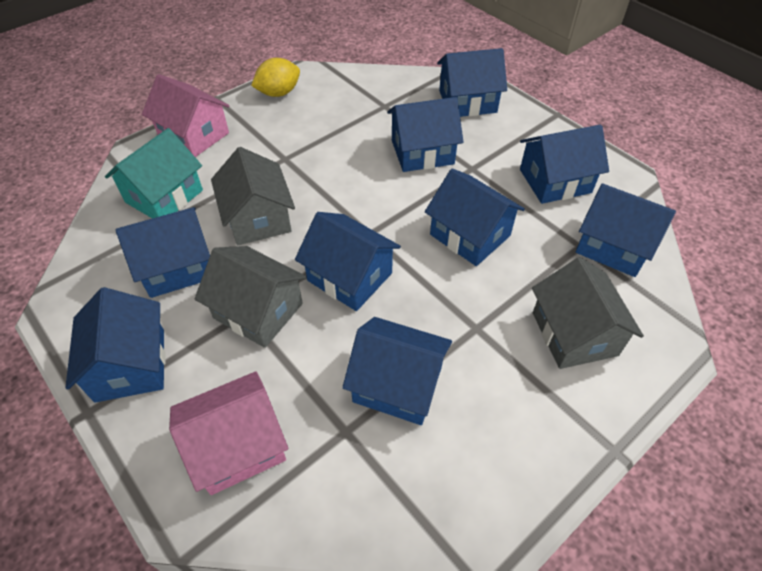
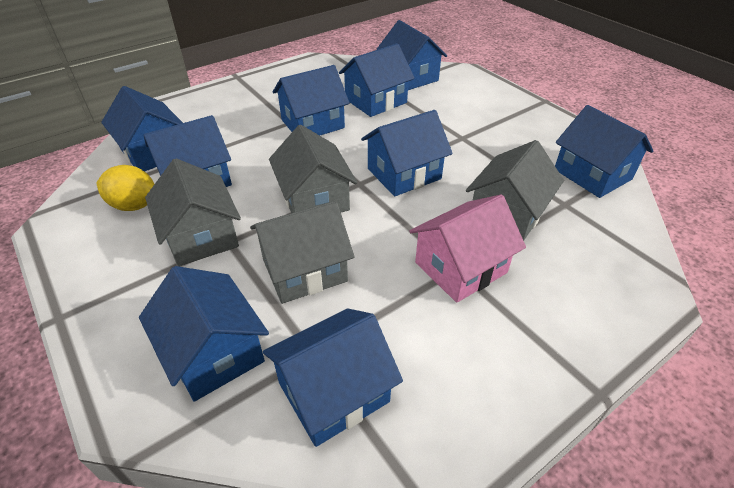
grey house: 3 -> 4
pink house: 2 -> 1
turquoise house: 1 -> 0

